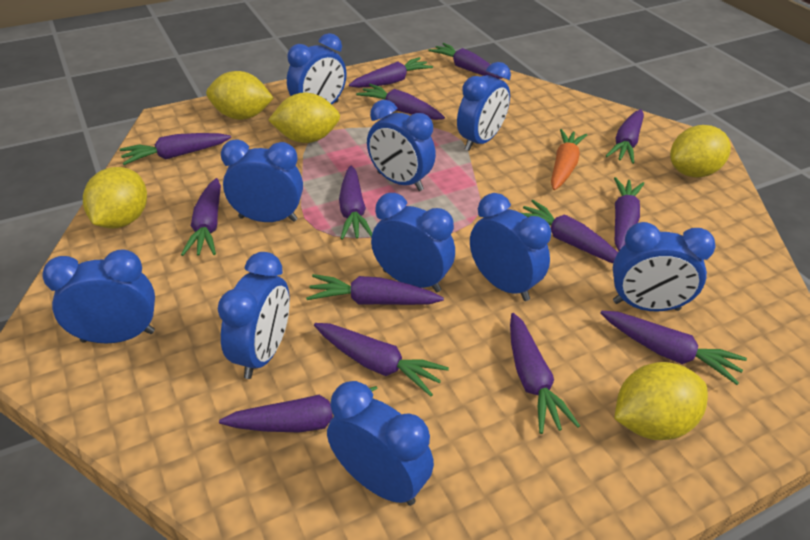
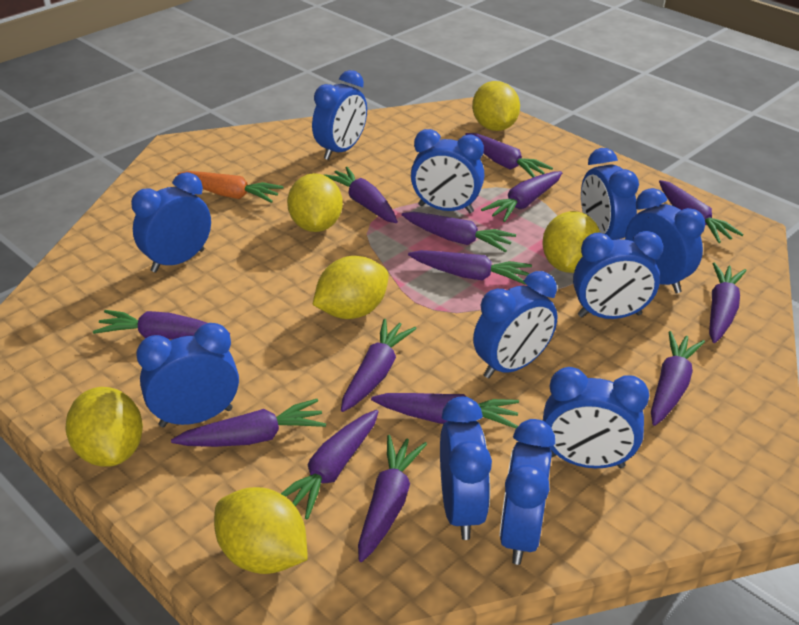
blue clock: 10 -> 11
yellow lemon: 5 -> 6

